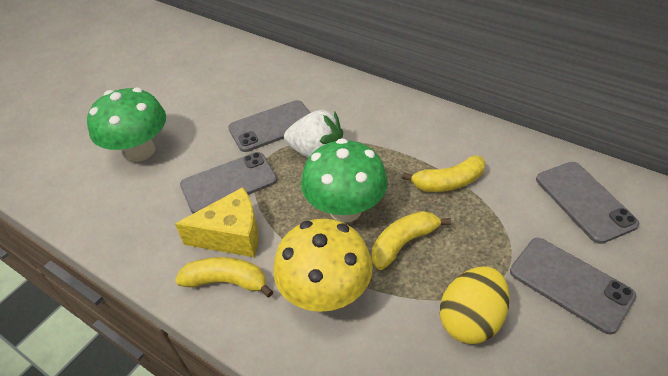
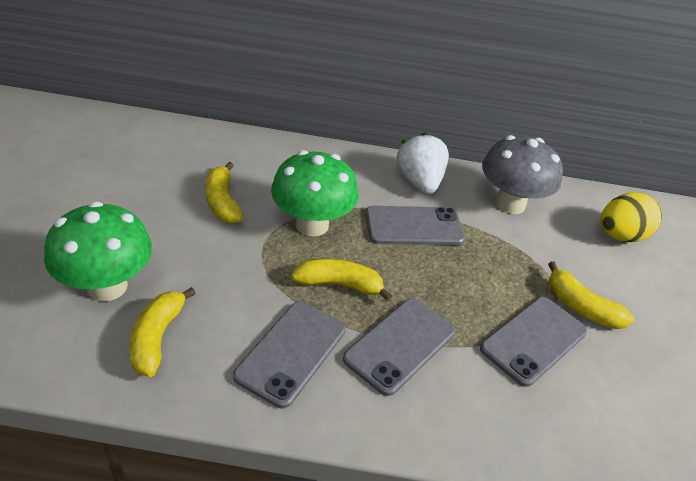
grey mushroom: 0 -> 1
yellow banana: 3 -> 4
yellow cheese: 1 -> 0
yellow mushroom: 1 -> 0

